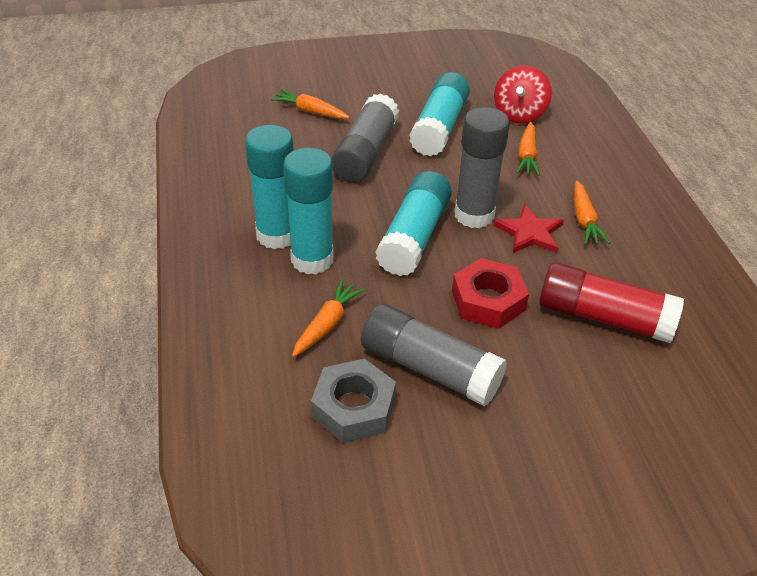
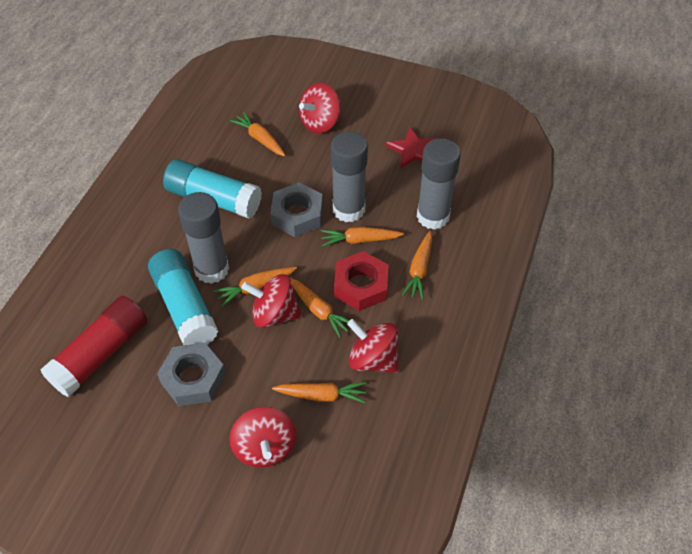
grey nut: 1 -> 2
orange carrot: 4 -> 6
red spinning top: 1 -> 4
turquoise glue stick: 4 -> 2

